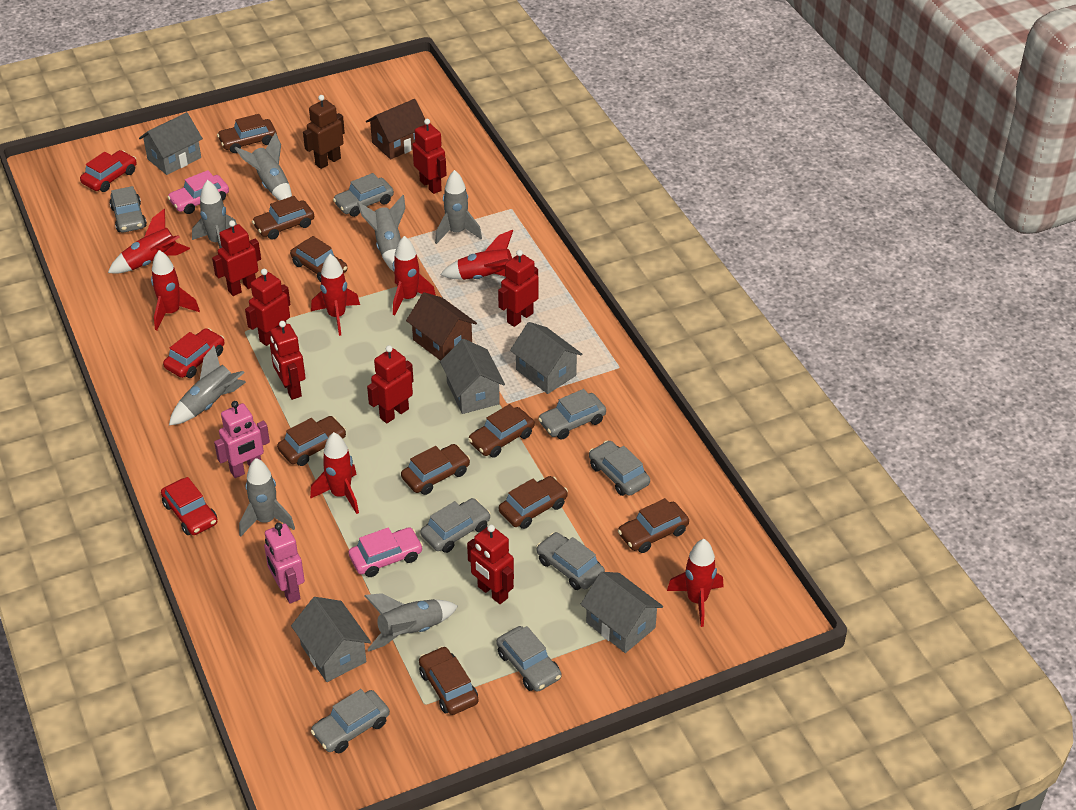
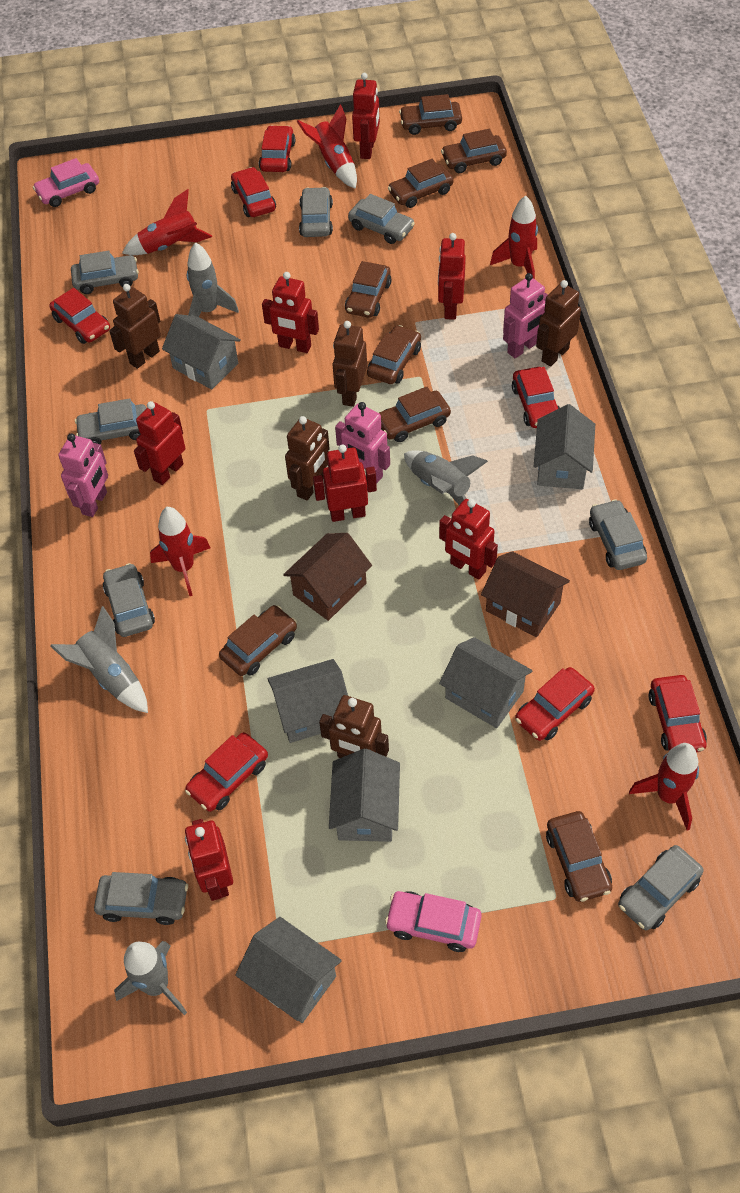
brown car: 9 -> 8
brown robot: 1 -> 5
grey house: 5 -> 6
grey rocket: 7 -> 4
pink robot: 2 -> 3
red car: 3 -> 7
red rocket: 7 -> 5

